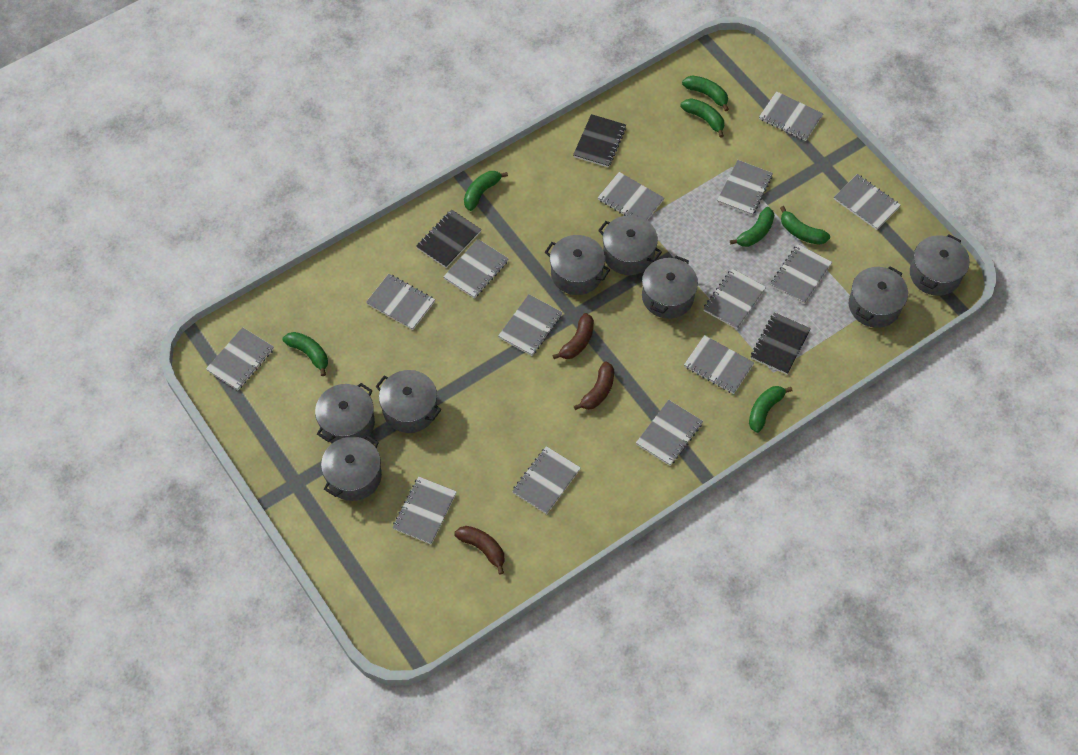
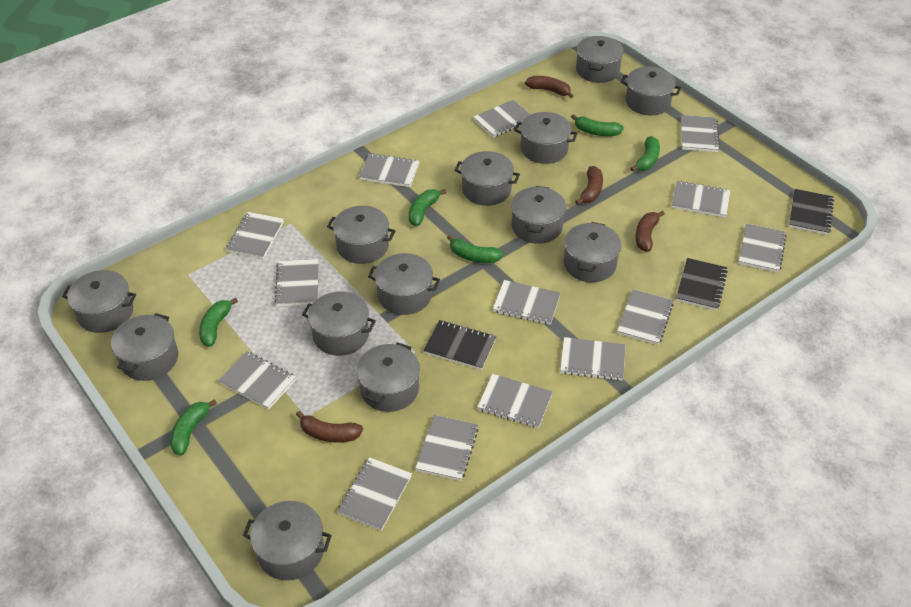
brown banana: 3 -> 4
green banana: 7 -> 6
grey pot: 8 -> 13

